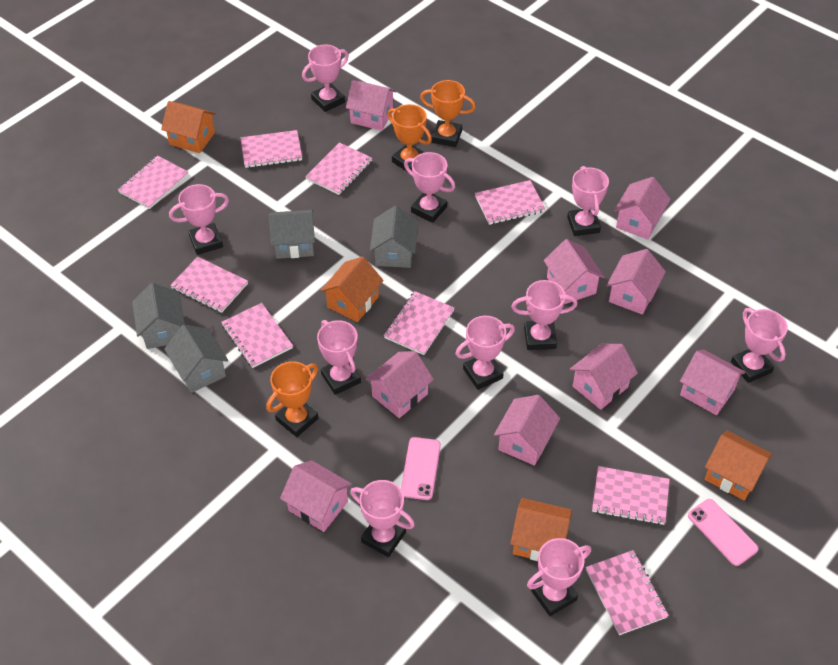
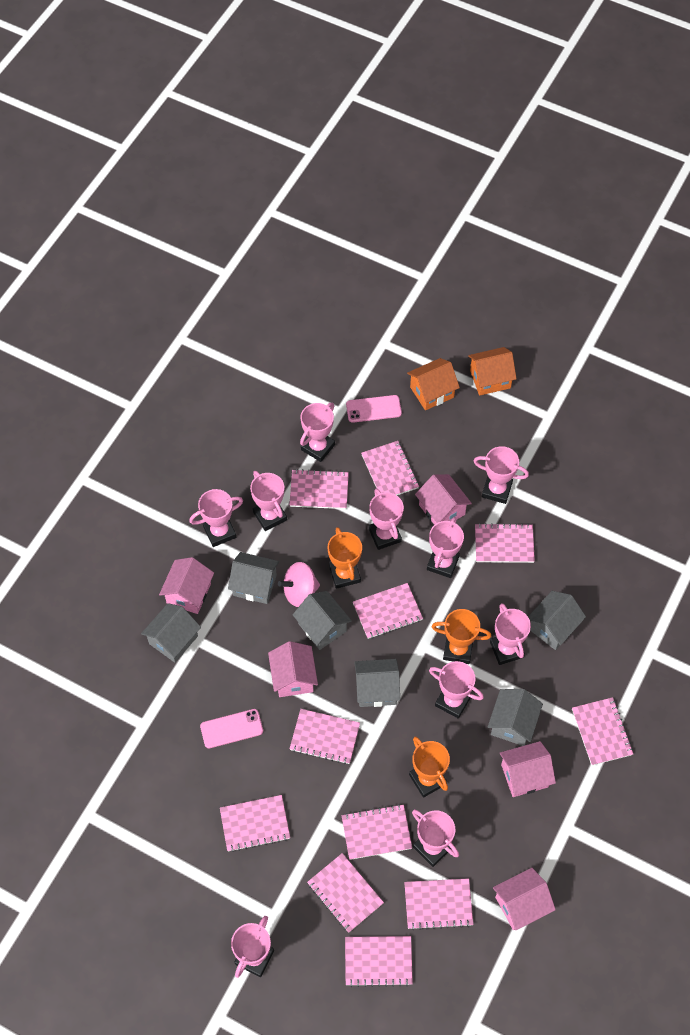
grey house: 4 -> 6
orange house: 4 -> 2
pink house: 9 -> 5
pink notebook: 9 -> 11
pink spinning top: 0 -> 1

